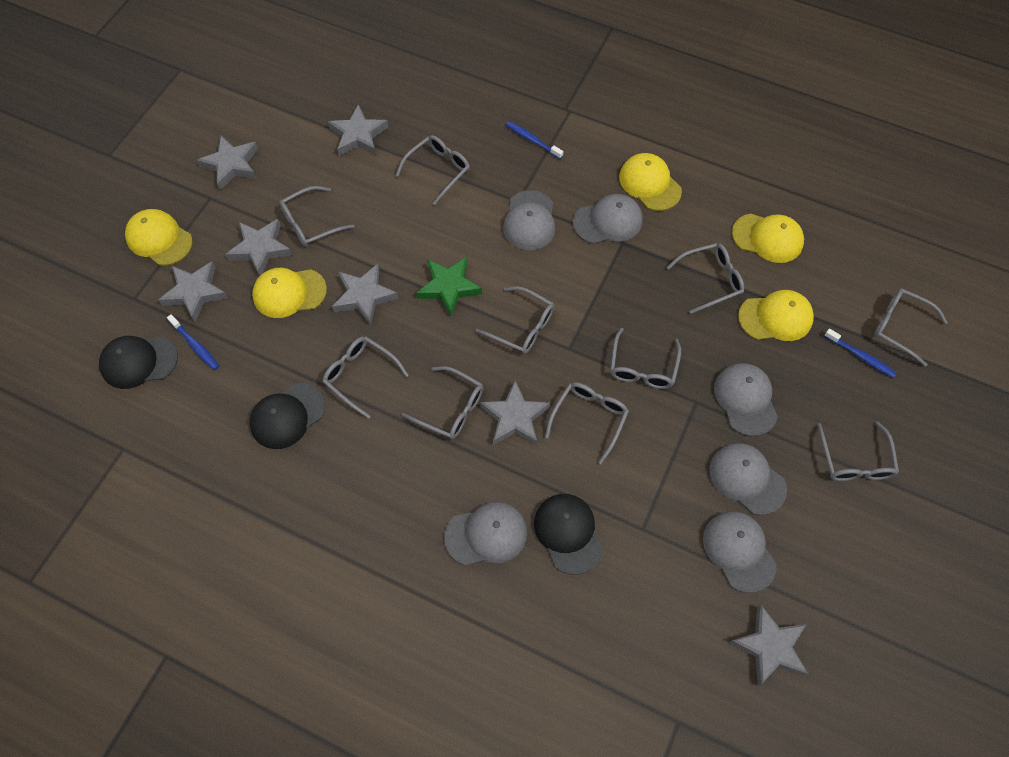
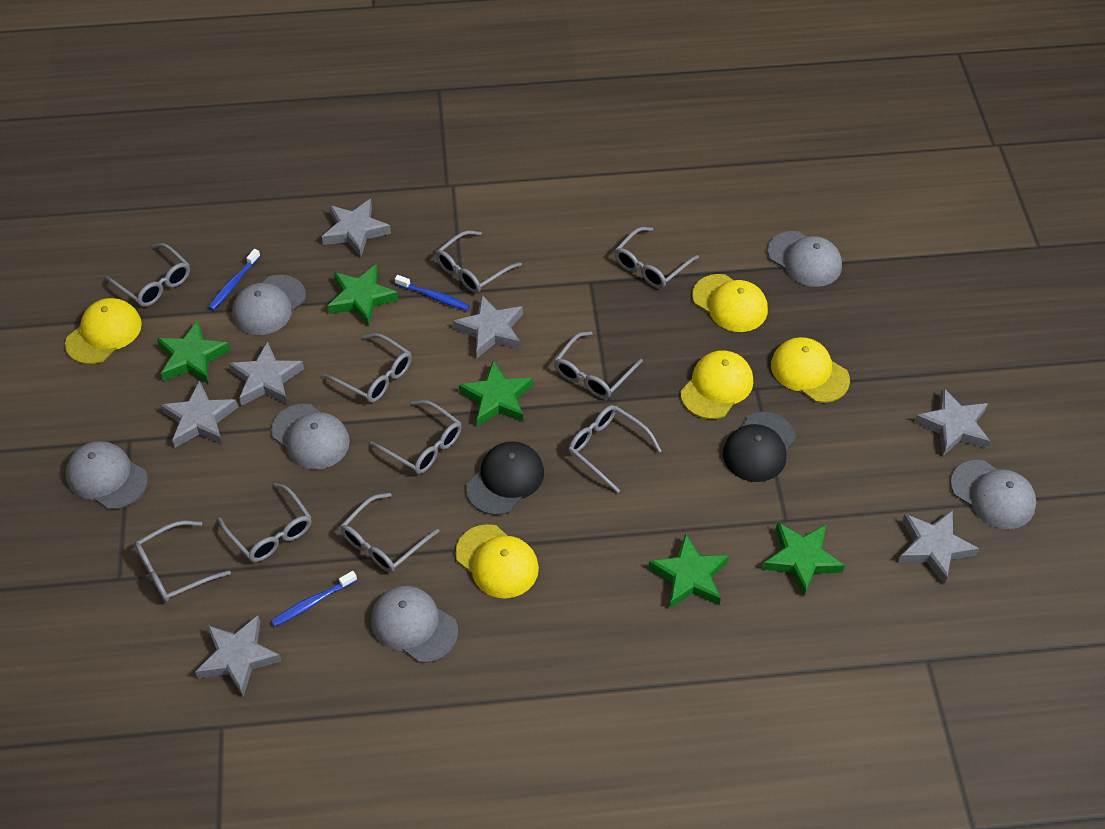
black cap: 3 -> 2
green star: 1 -> 5

